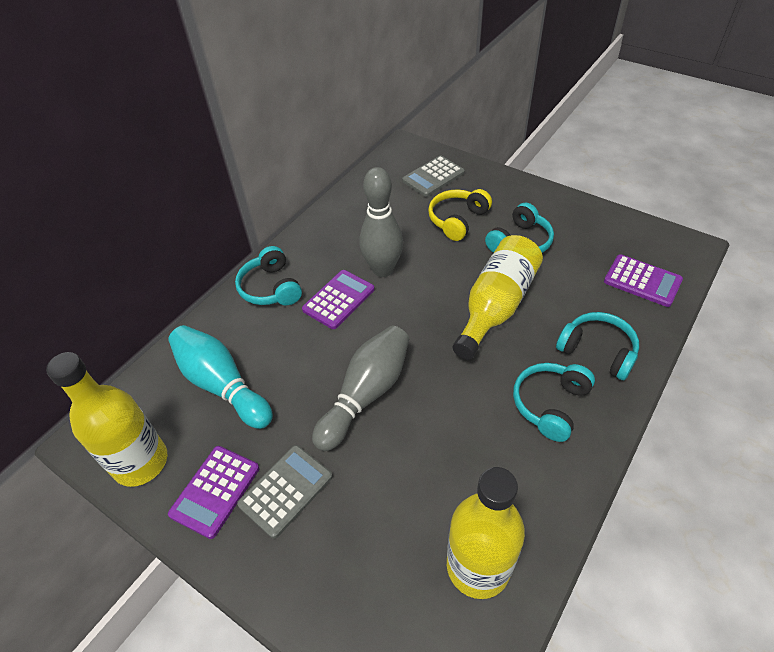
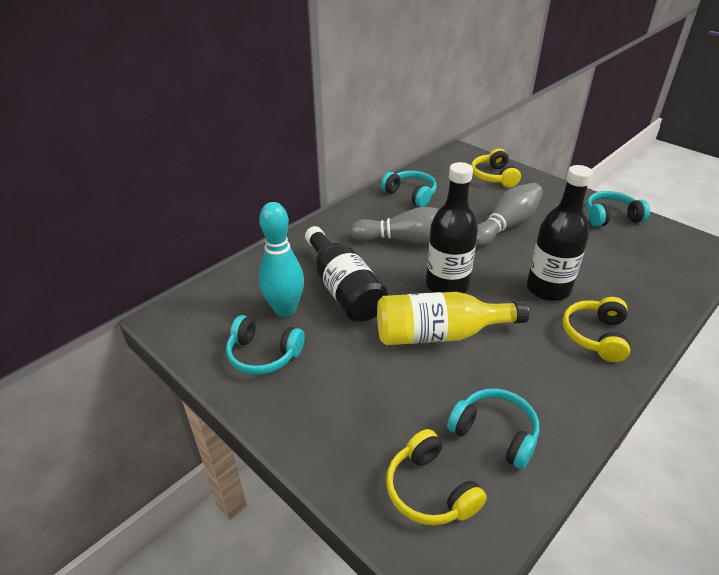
black bottle: 0 -> 3
grey calculator: 2 -> 0
purple calculator: 3 -> 0
yellow bottle: 3 -> 1
yellow headphones: 1 -> 3

